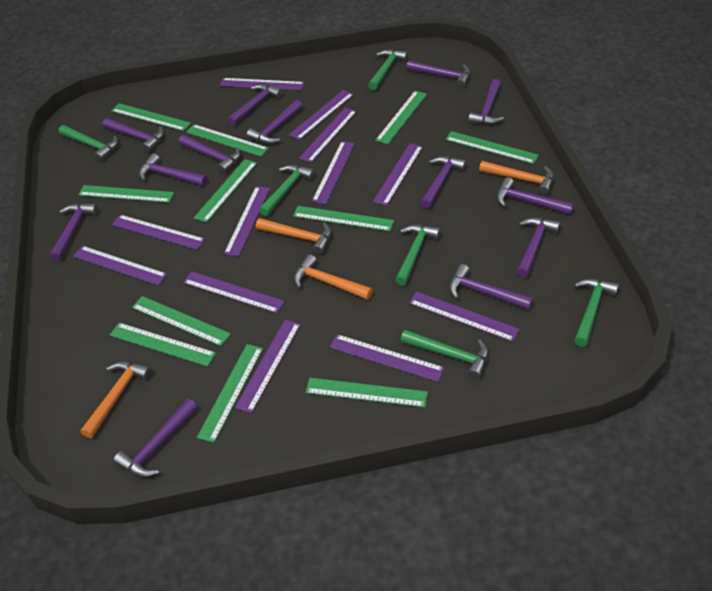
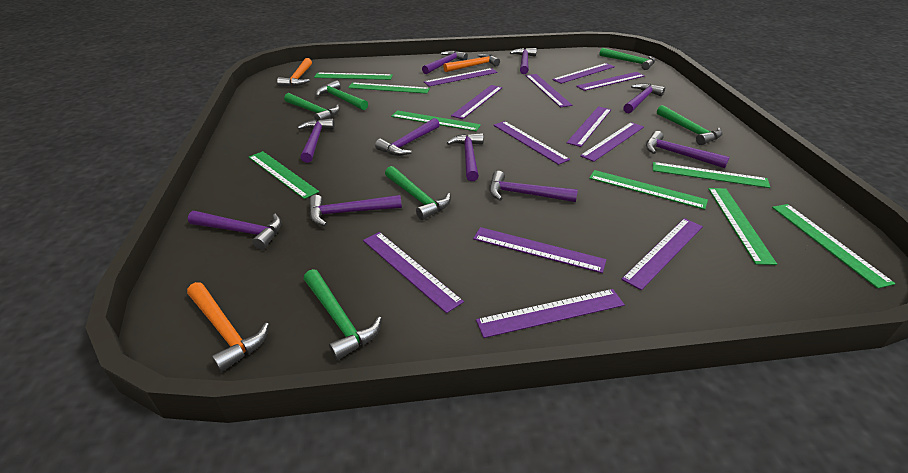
green ruler: 11 -> 8
orange hammer: 4 -> 3
purple hammer: 13 -> 10

